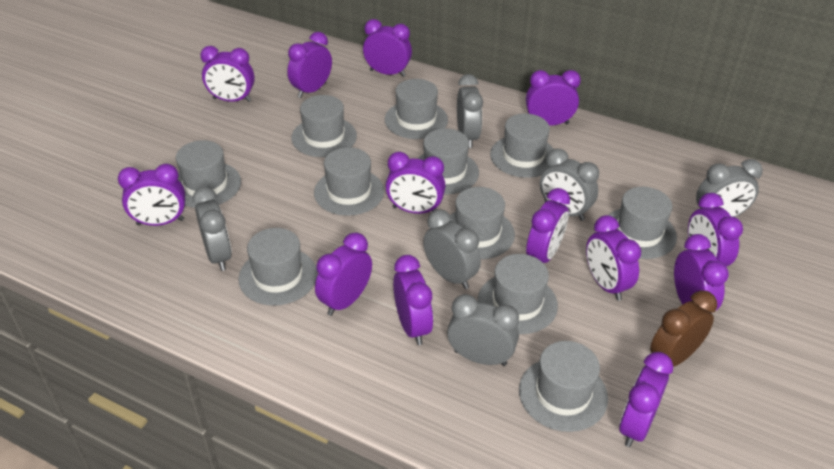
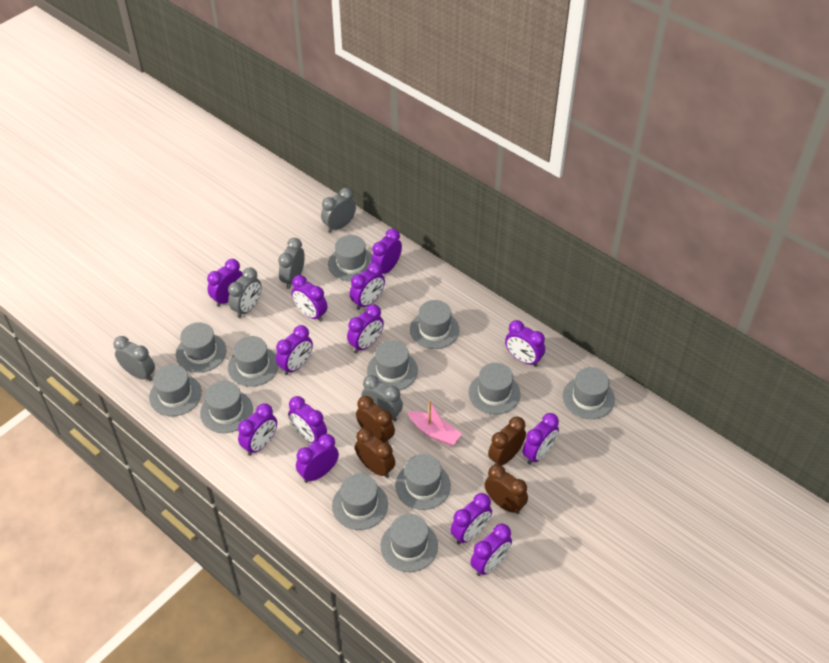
brown clock: 1 -> 4
grey clock: 6 -> 5
grey hat: 11 -> 12
pink boat: 0 -> 1

